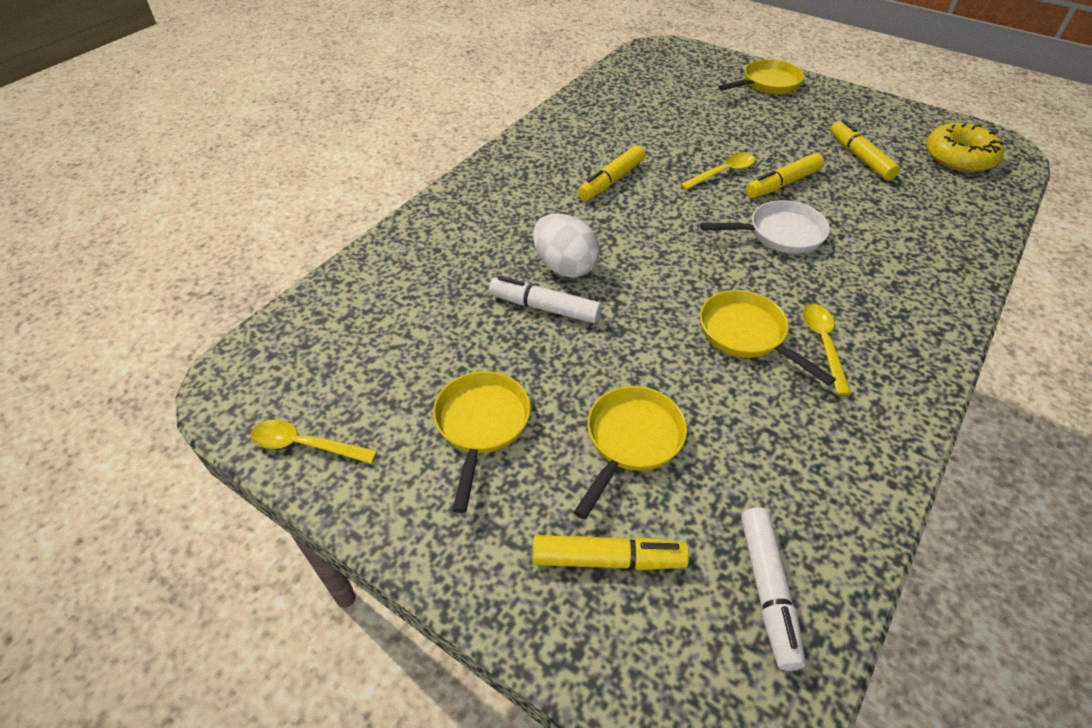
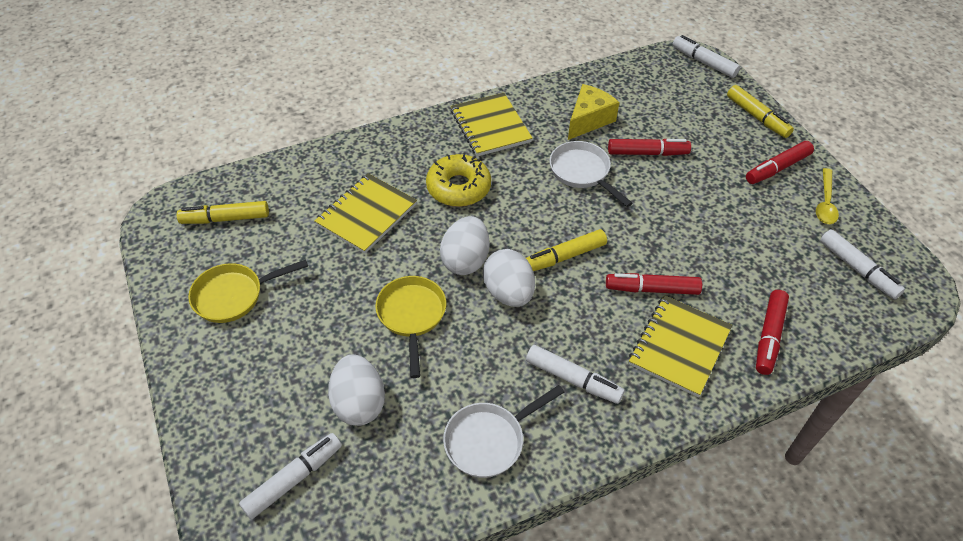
red marker: 0 -> 4
white egg: 1 -> 3
white marker: 2 -> 4
white pan: 1 -> 2
yellow cheese: 0 -> 1
yellow marker: 4 -> 3
yellow notebook: 0 -> 3
yellow pan: 4 -> 2
yellow spoon: 3 -> 1

